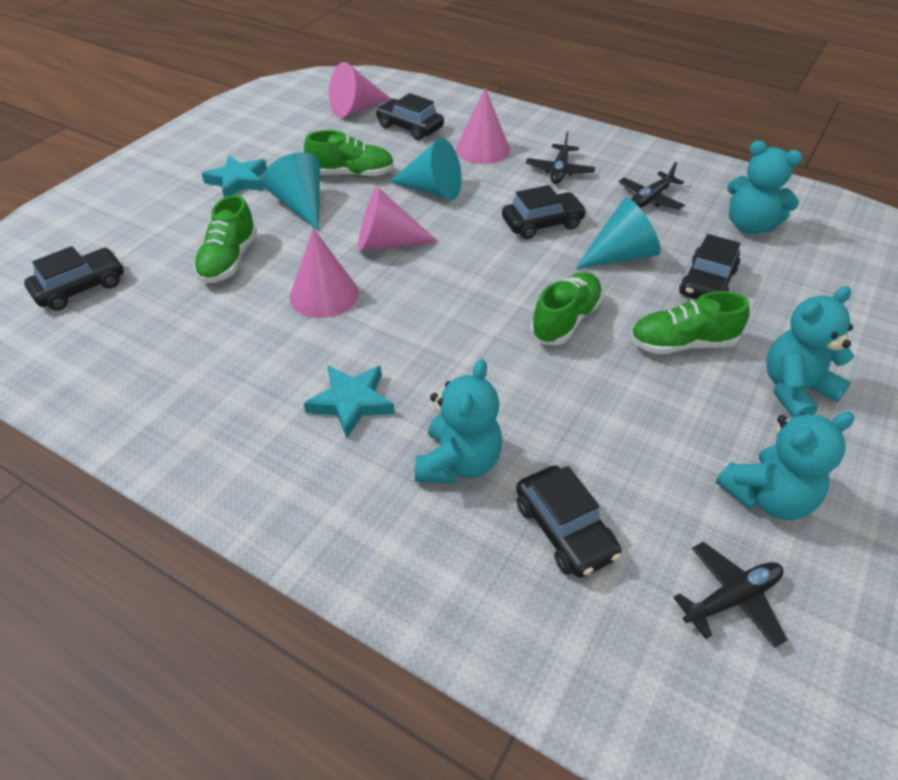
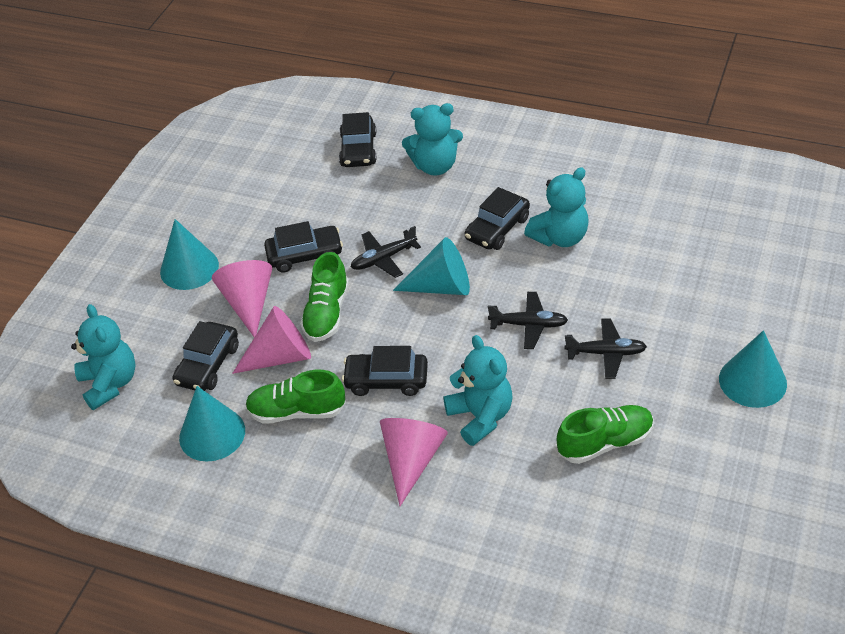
green shoe: 4 -> 3
pink cone: 4 -> 3
turquoise cone: 3 -> 4
turquoise star: 2 -> 0

